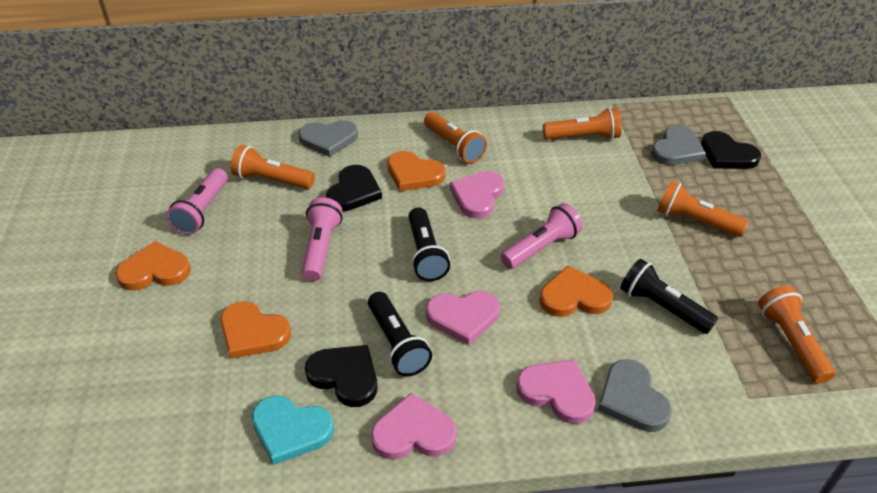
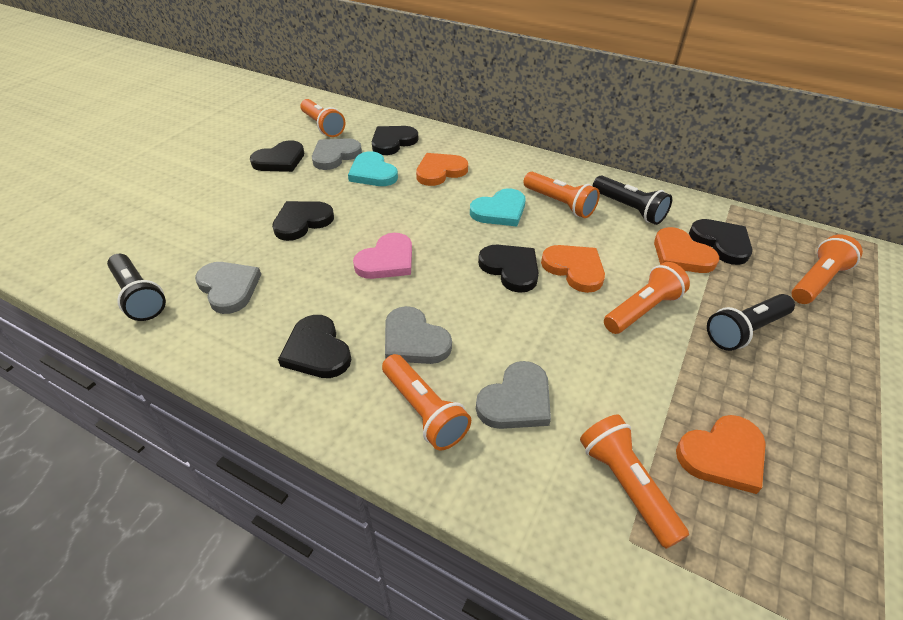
black heart: 3 -> 6
grey heart: 3 -> 4
orange flashlight: 5 -> 6
pink flashlight: 3 -> 0
pink heart: 4 -> 1
turquoise heart: 1 -> 2

